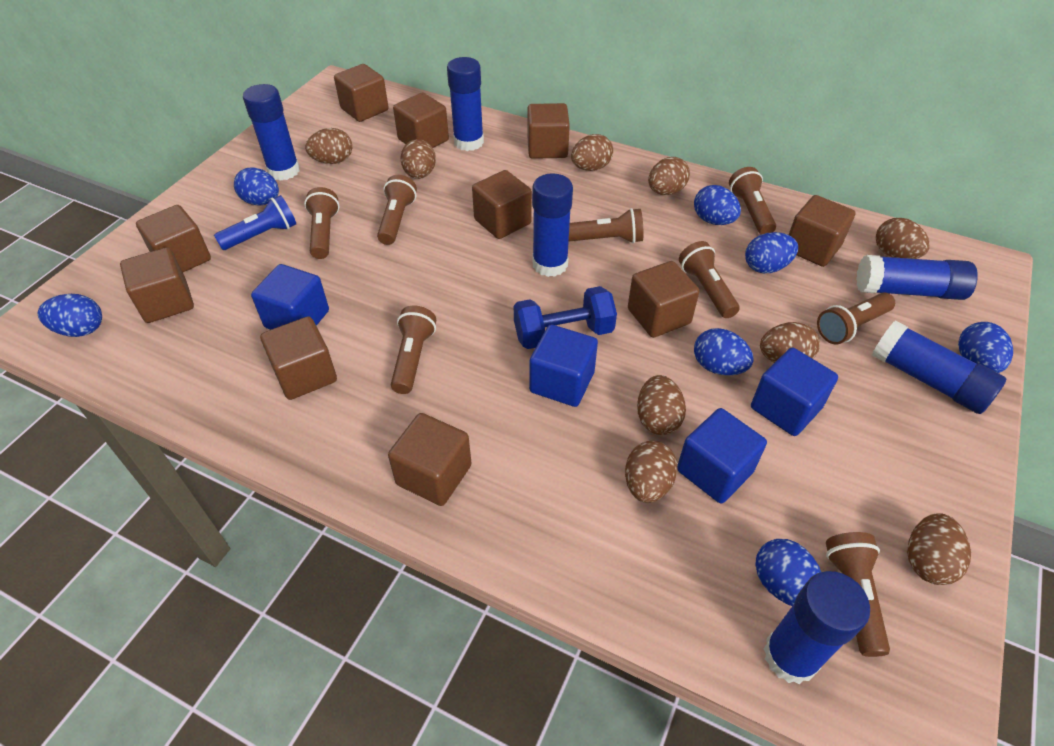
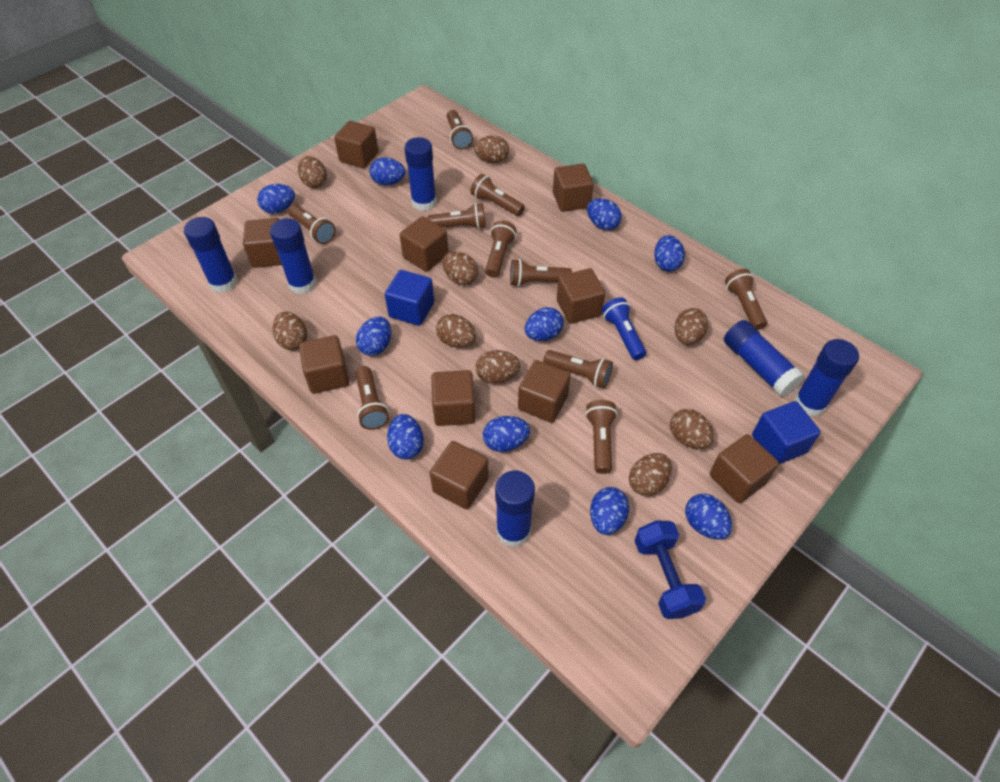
blue cube: 4 -> 2
blue egg: 7 -> 10
brown flashlight: 8 -> 10

